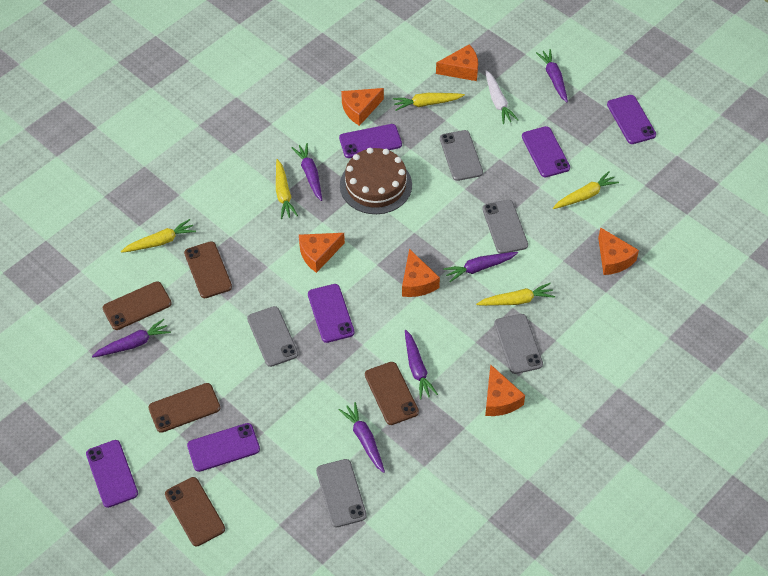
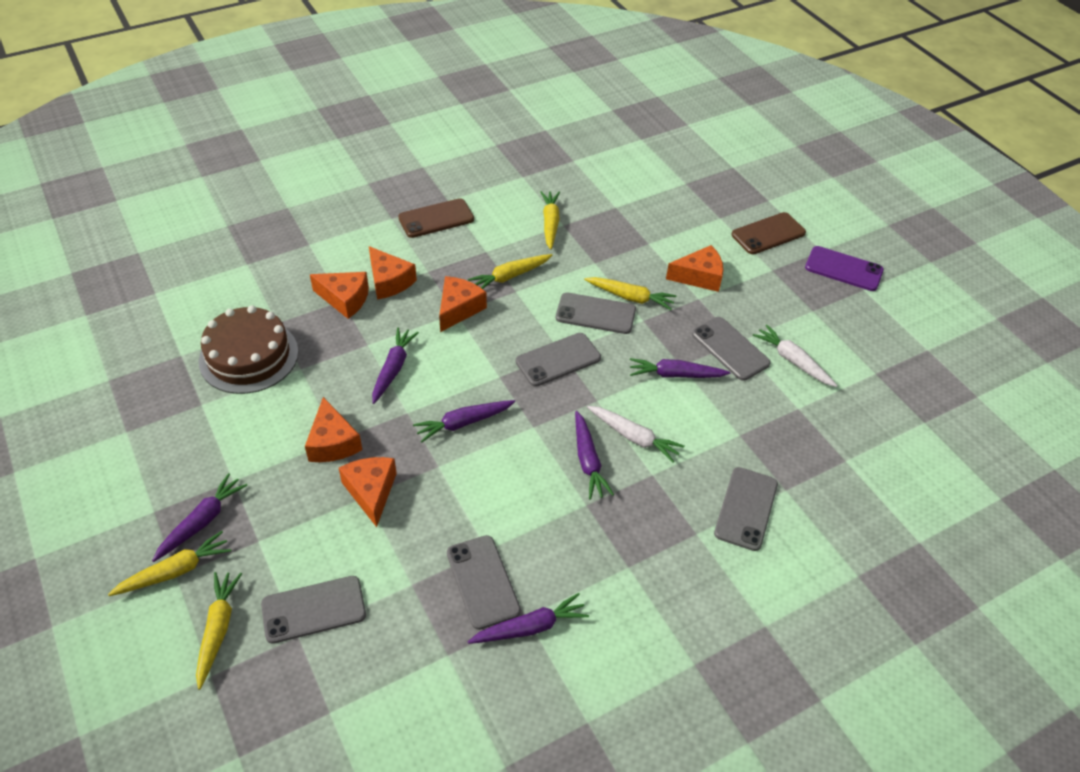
brown phone: 5 -> 2
grey phone: 5 -> 6
purple phone: 6 -> 1
white carrot: 1 -> 2

